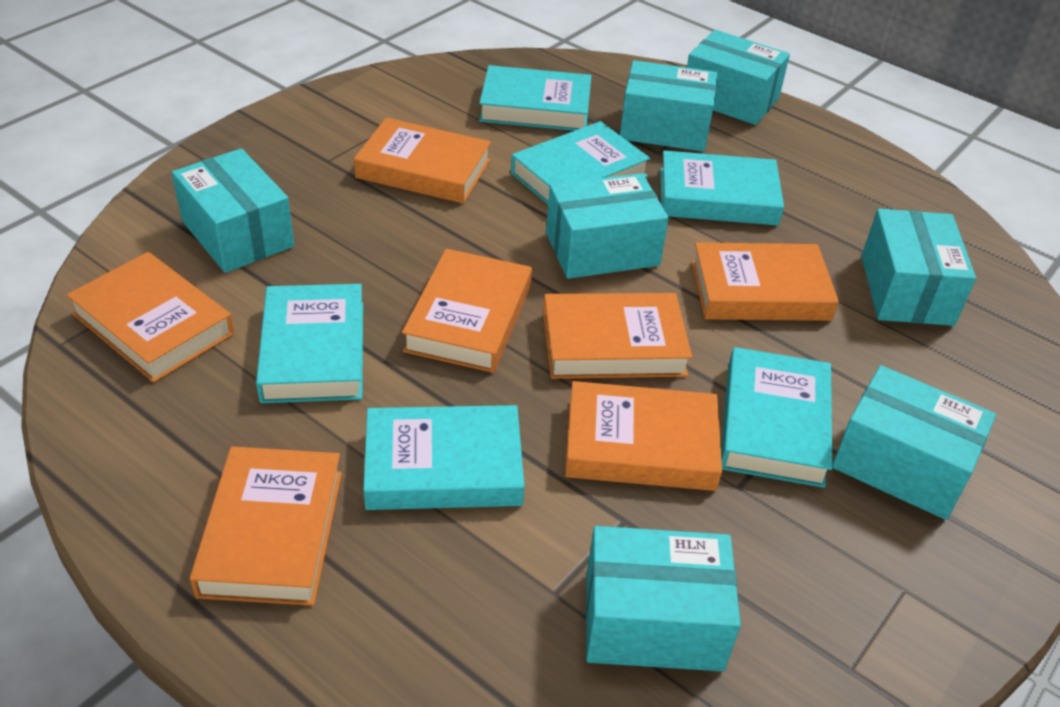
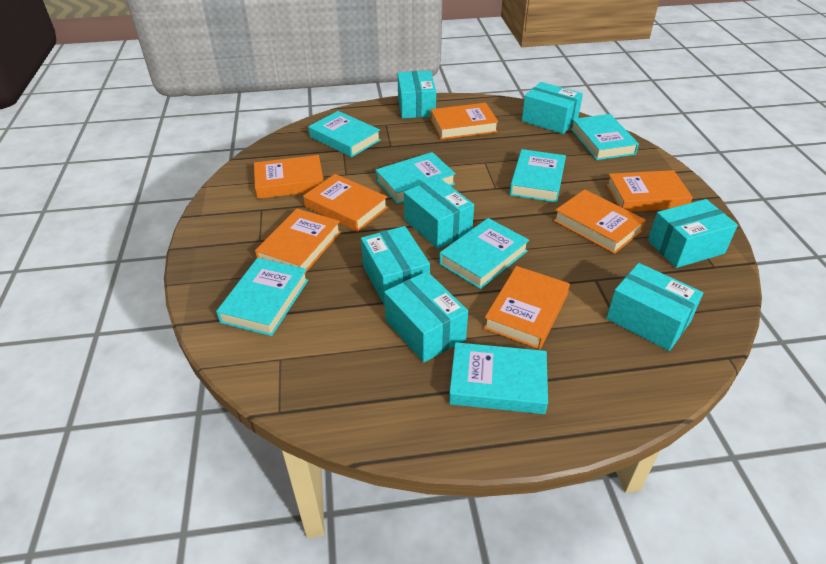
turquoise book: 6 -> 7

